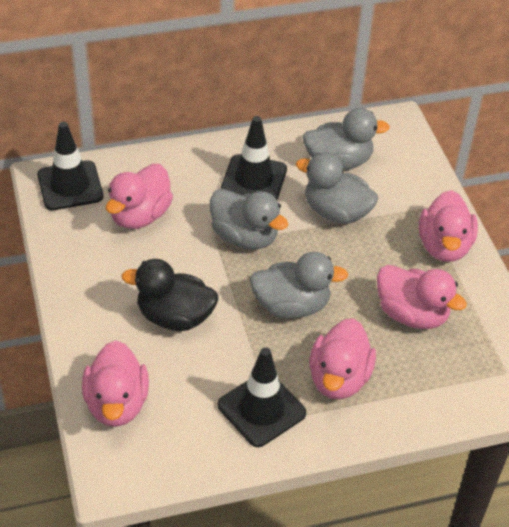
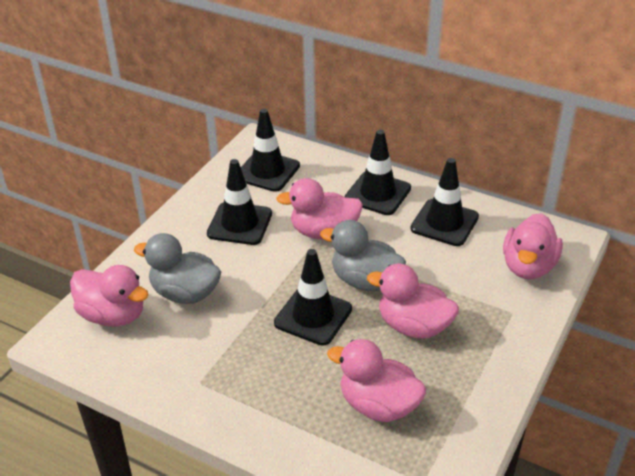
black duck: 1 -> 0
black traffic cone: 3 -> 5
grey duck: 4 -> 2

